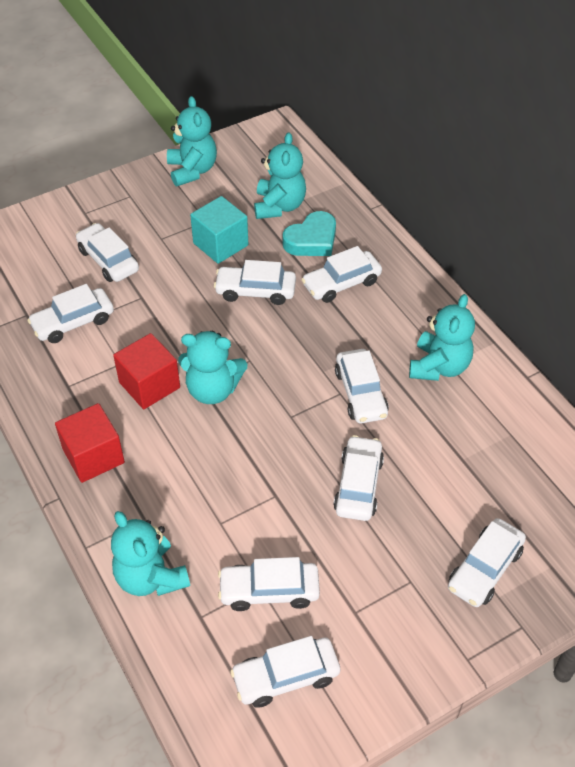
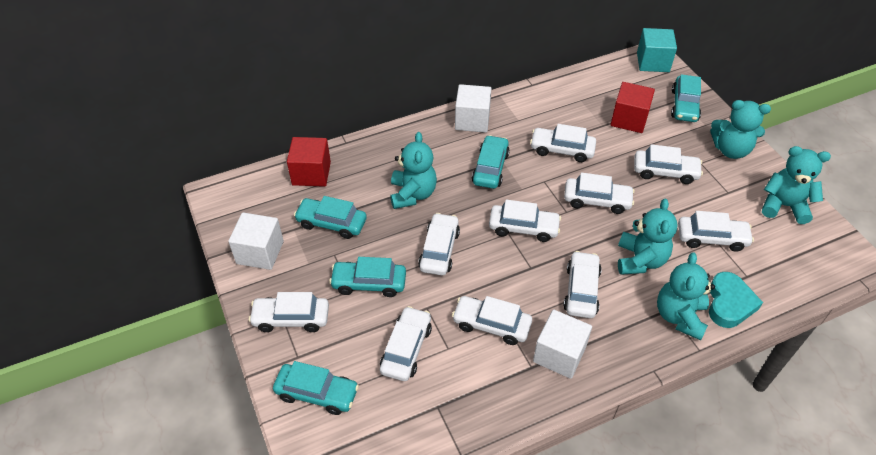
turquoise car: 0 -> 5
white car: 9 -> 10
white cube: 0 -> 3

